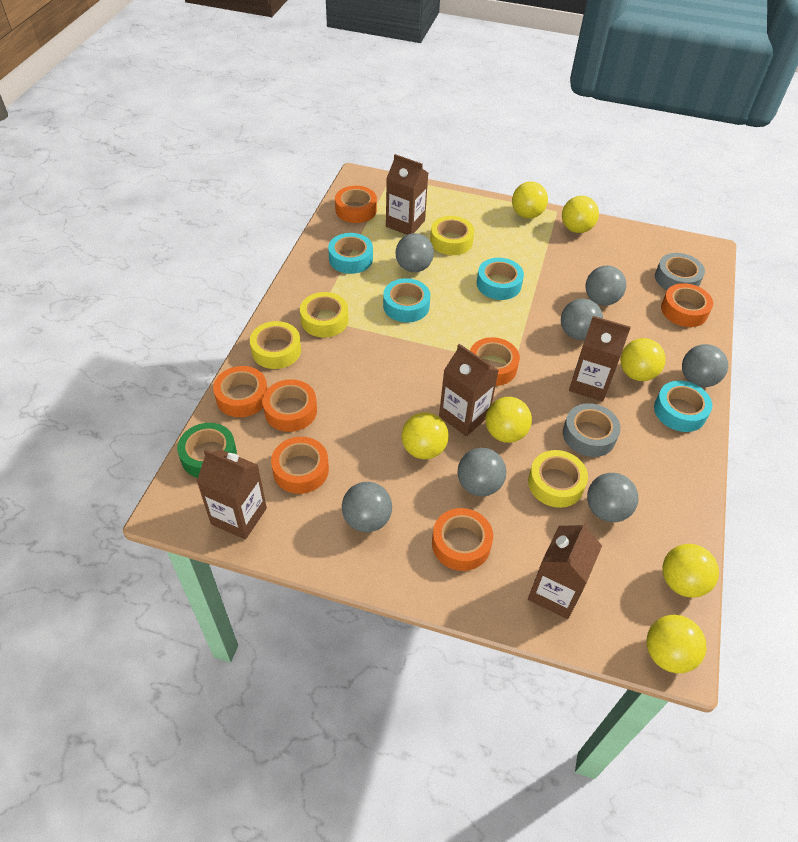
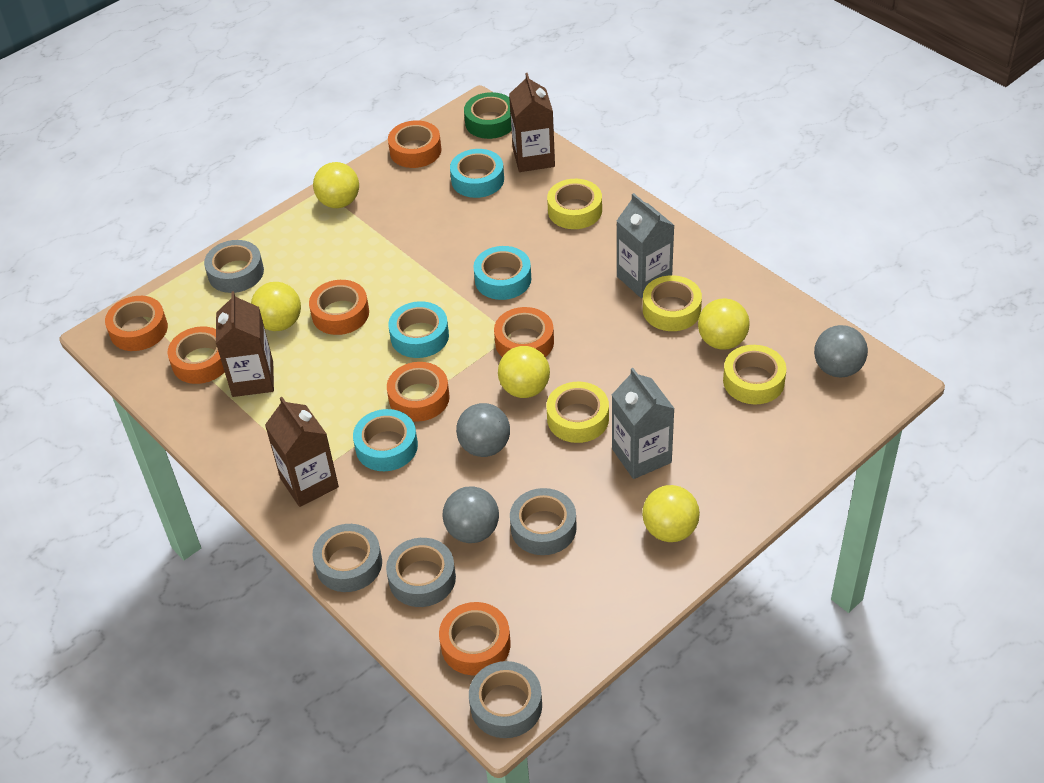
brown carton: 5 -> 3
grey ball: 7 -> 3
grey carton: 0 -> 2
grey tape: 2 -> 5
yellow ball: 7 -> 5

